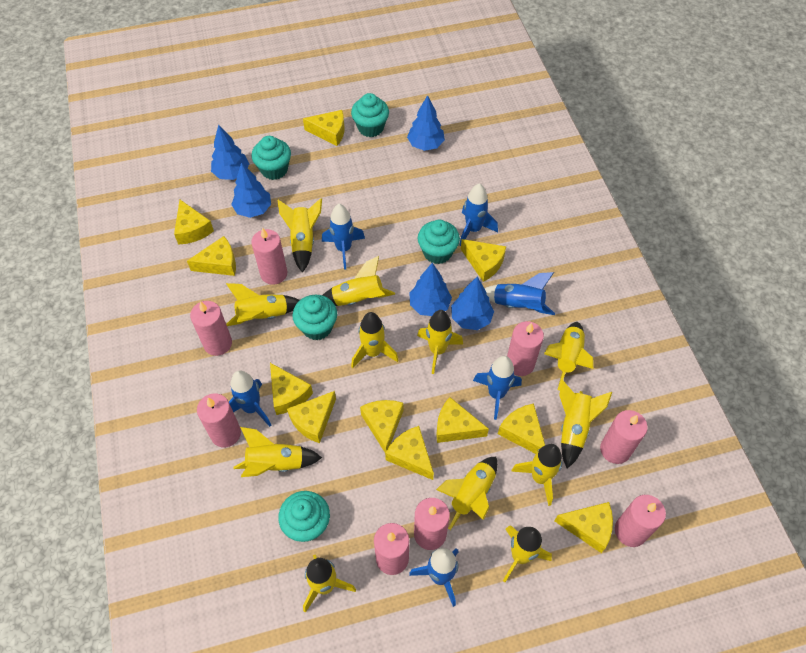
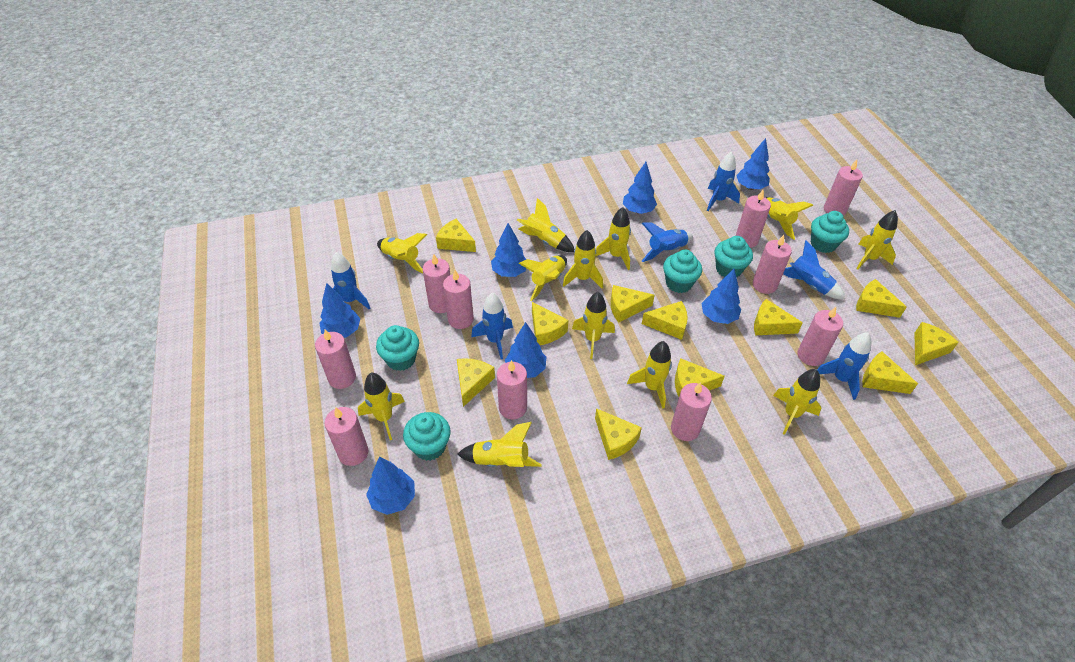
blue tree: 5 -> 7
pink candle: 8 -> 10

